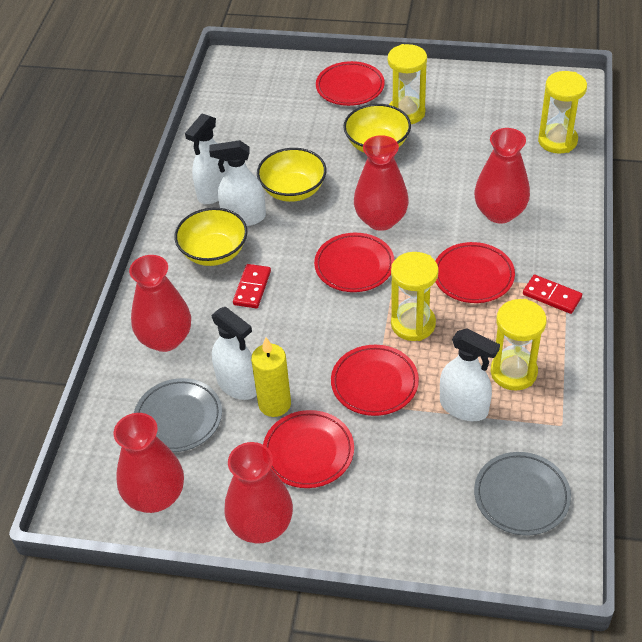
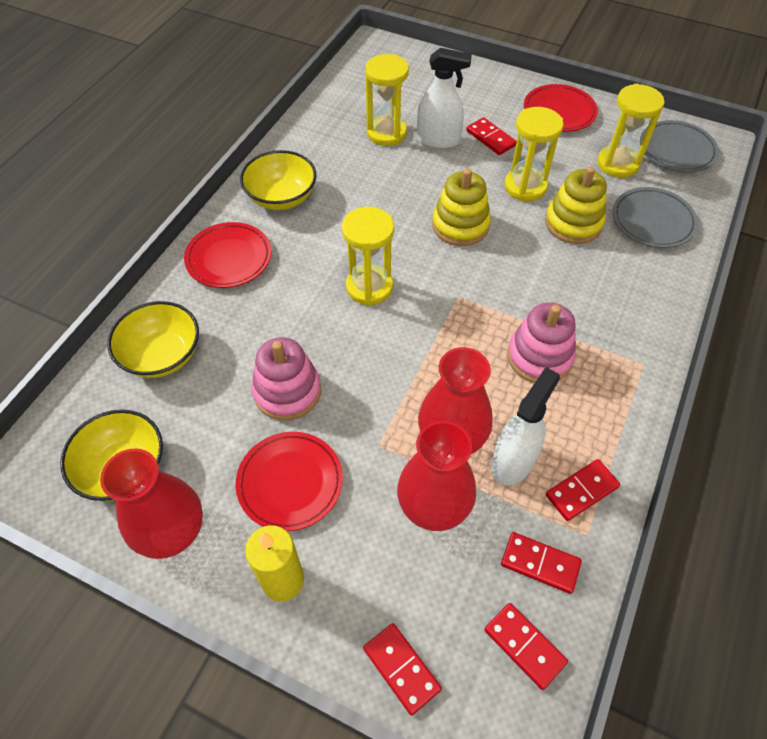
pink stacking toy: 0 -> 2
red domino: 2 -> 5
red plate: 5 -> 3
red vase: 5 -> 3
white spray bottle: 4 -> 2
yellow stacking toy: 0 -> 2

